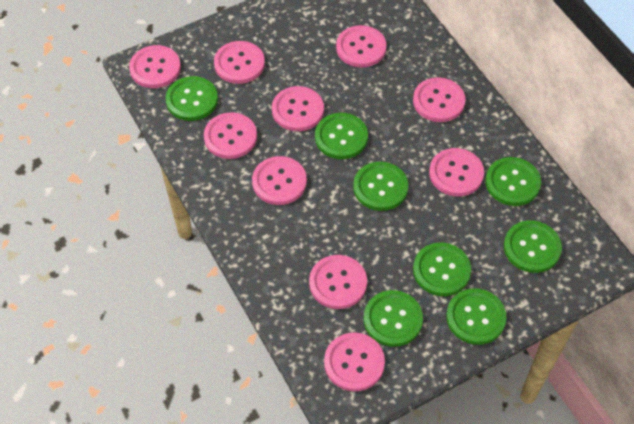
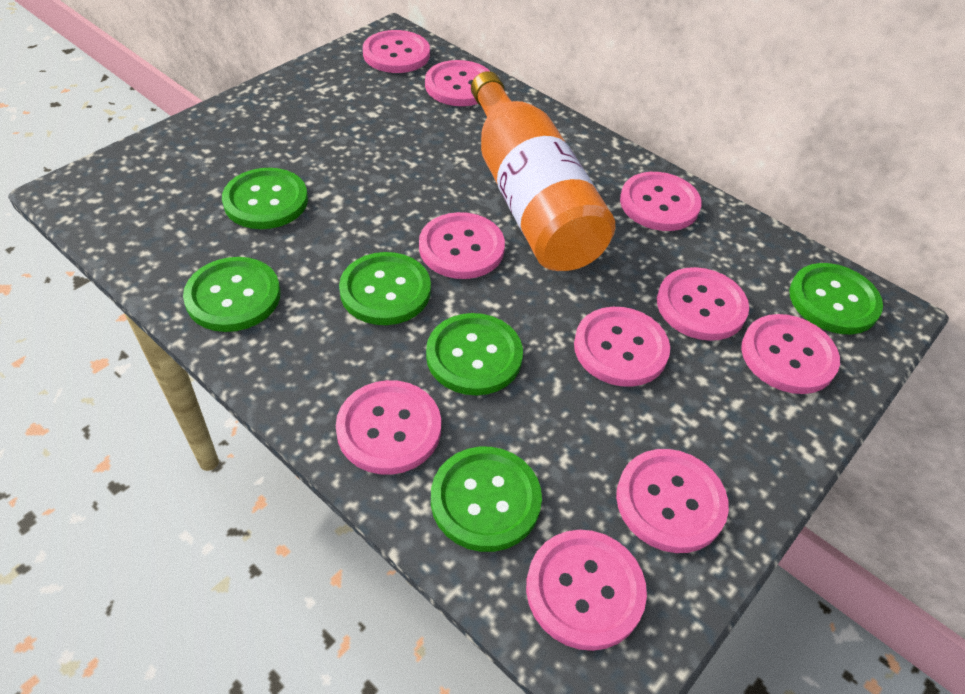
green button: 8 -> 6
orange bottle: 0 -> 1

